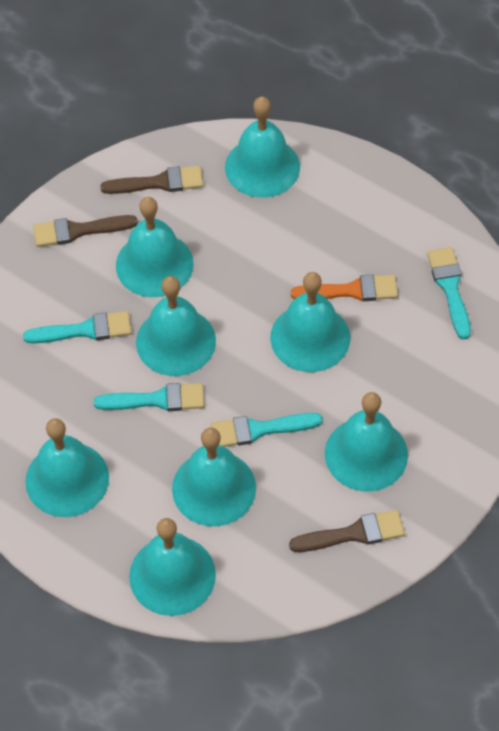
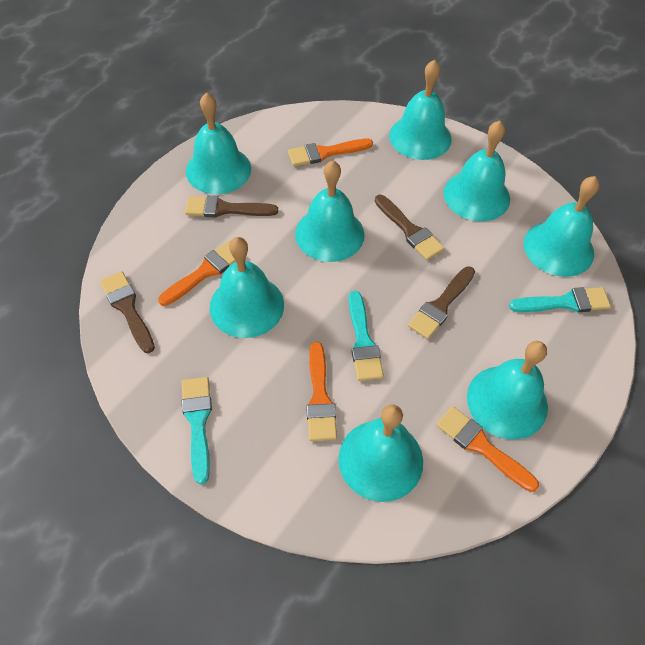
brown brush: 3 -> 4
orange brush: 1 -> 4
turquoise brush: 4 -> 3

